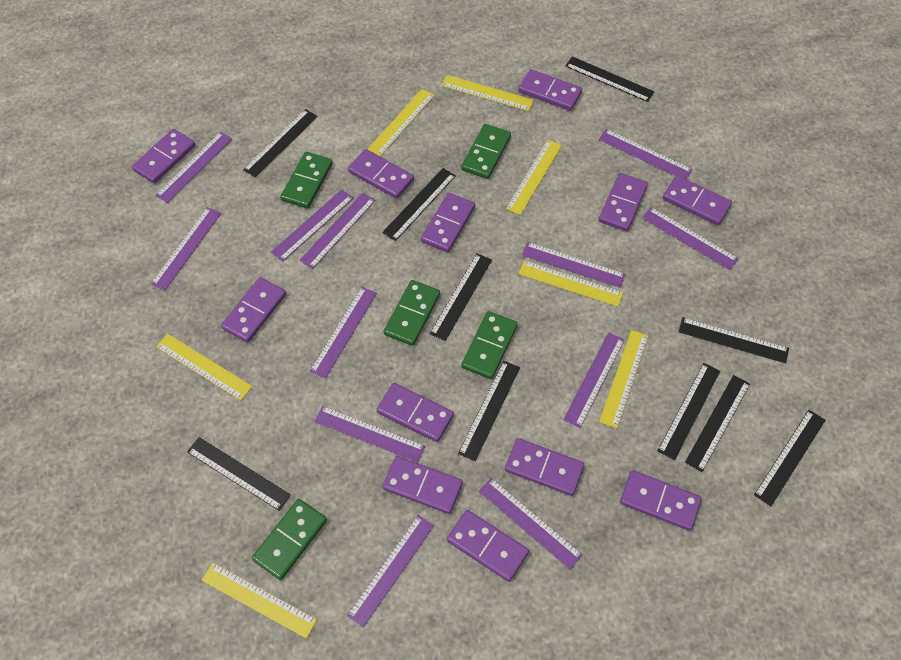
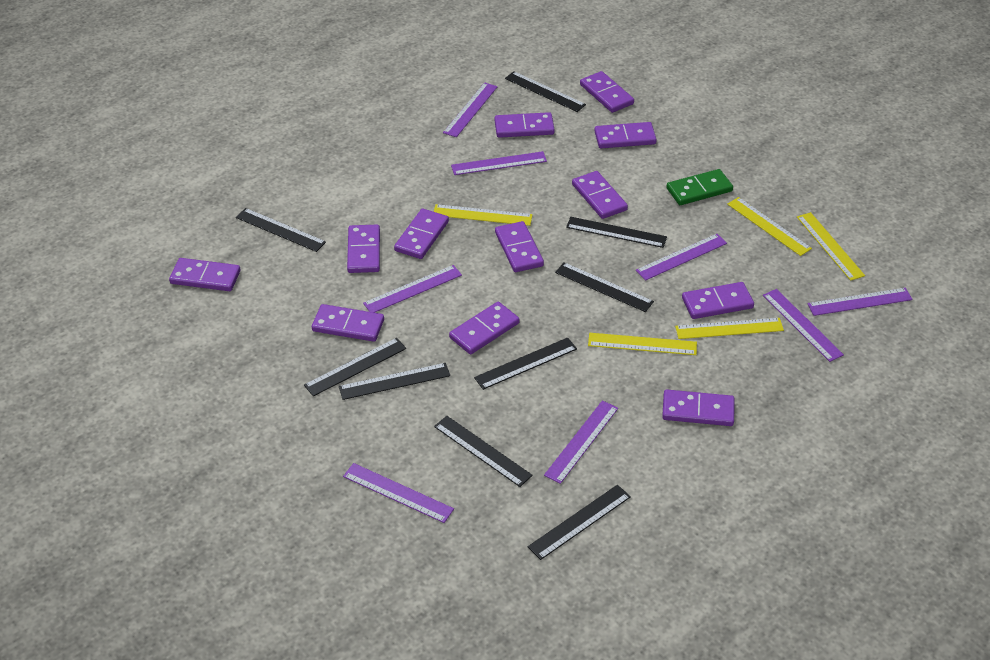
black ruler: 10 -> 9
green domino: 5 -> 1
purple ruler: 12 -> 8
yellow ruler: 7 -> 5

